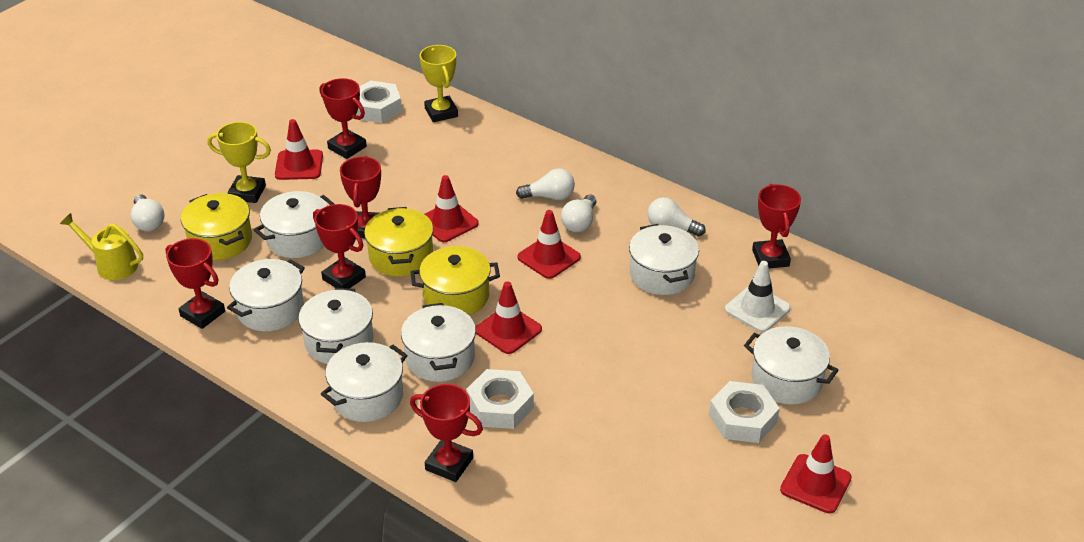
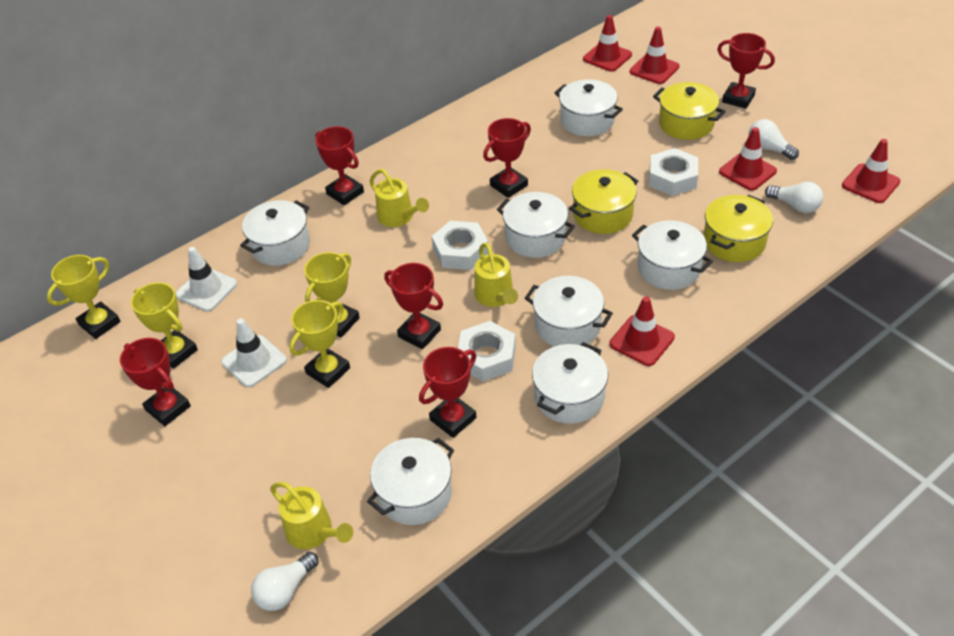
white light bulb: 4 -> 3
white traffic cone: 1 -> 2
yellow trophy: 2 -> 4
yellow watering can: 1 -> 3

